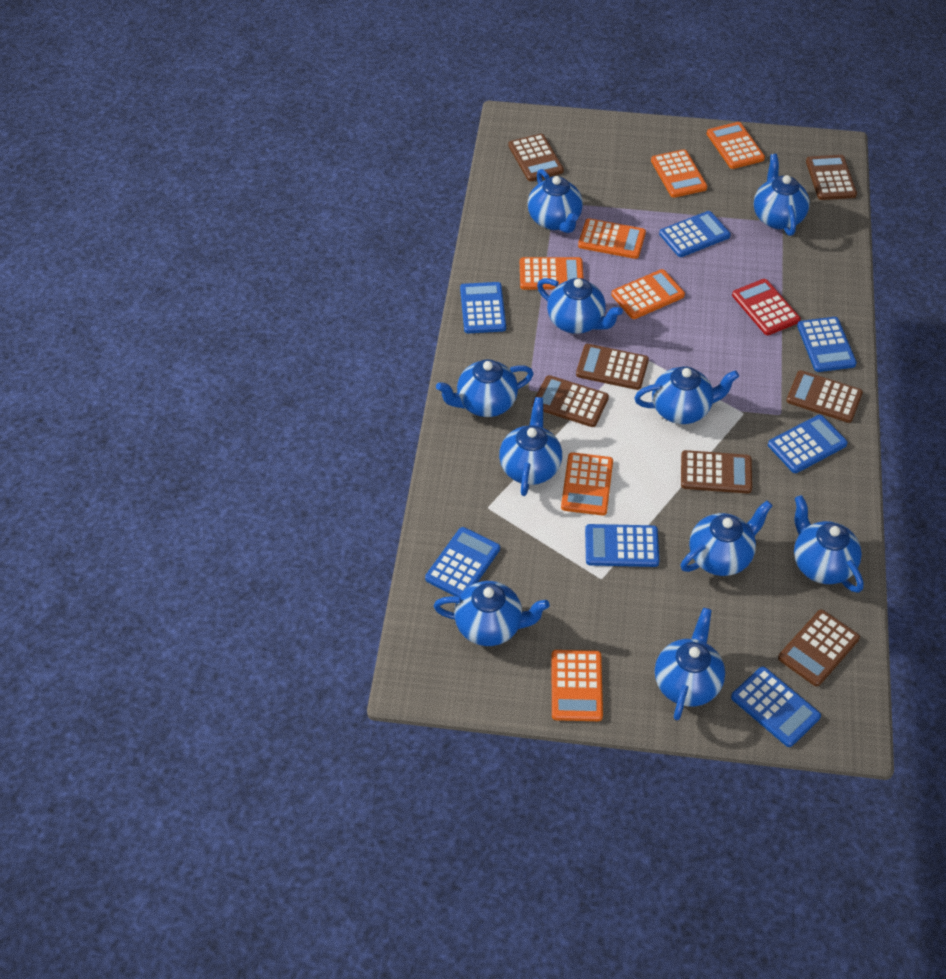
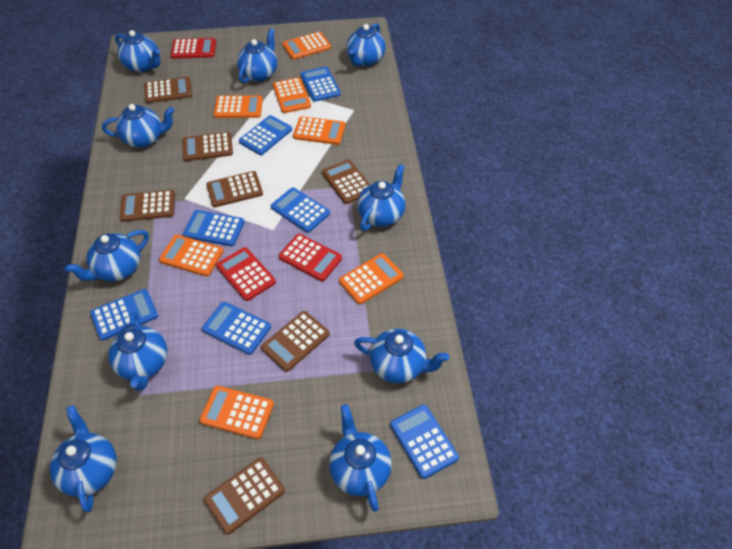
red calculator: 1 -> 3

